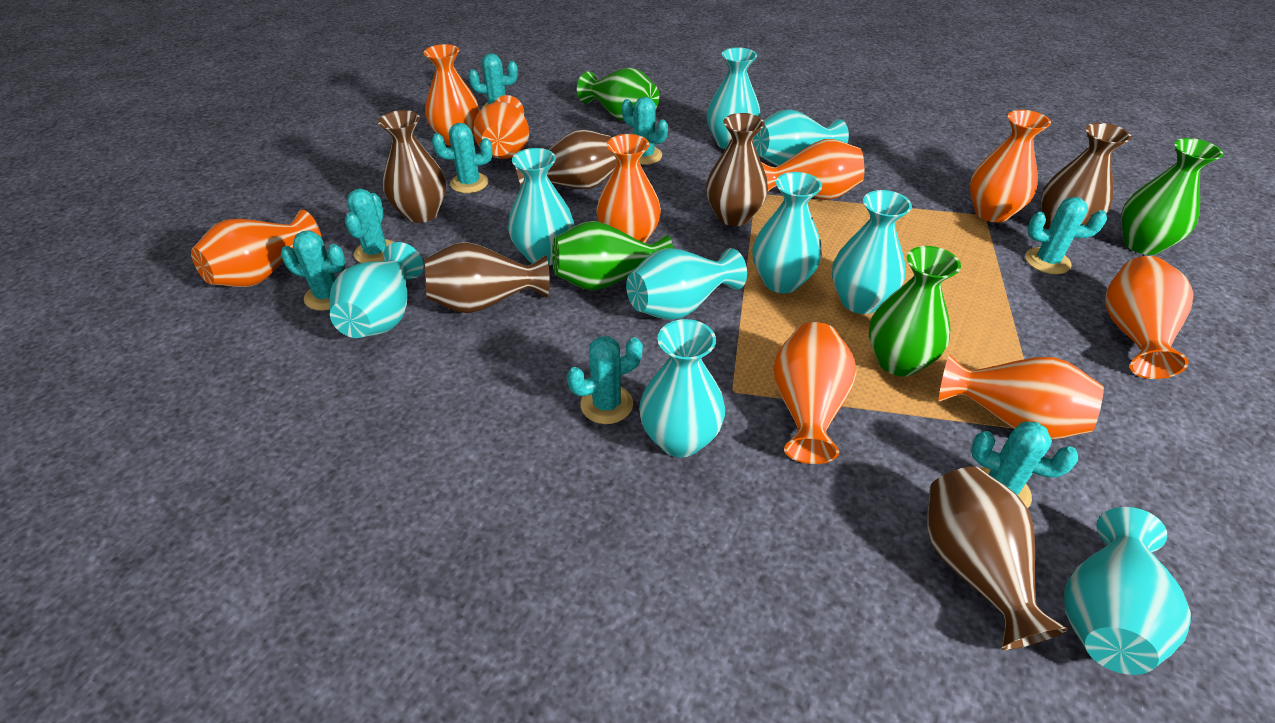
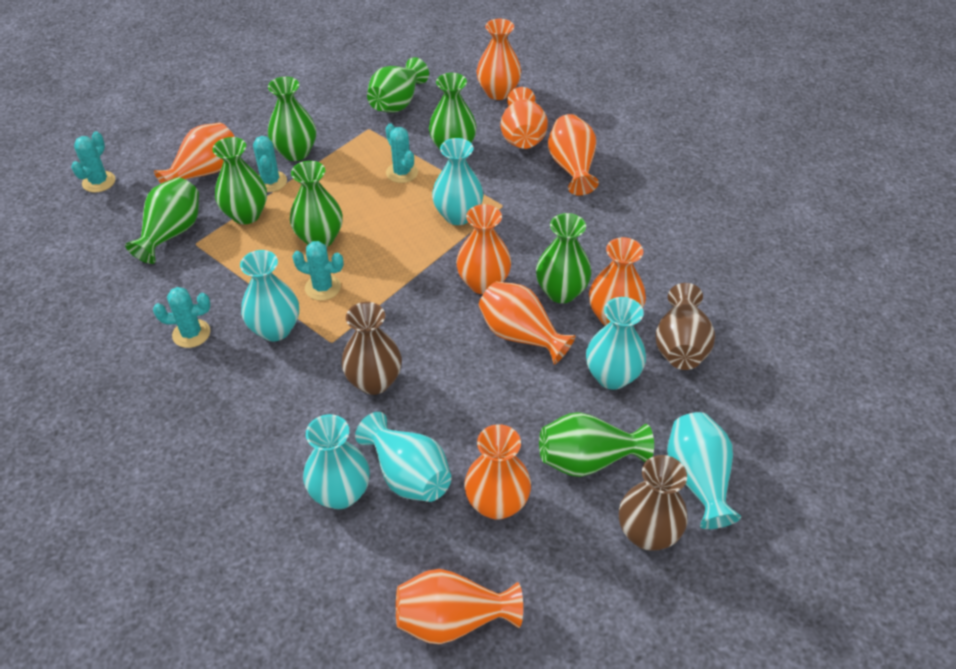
brown vase: 6 -> 3
green vase: 4 -> 8
turquoise cactus: 8 -> 5
turquoise vase: 9 -> 6

